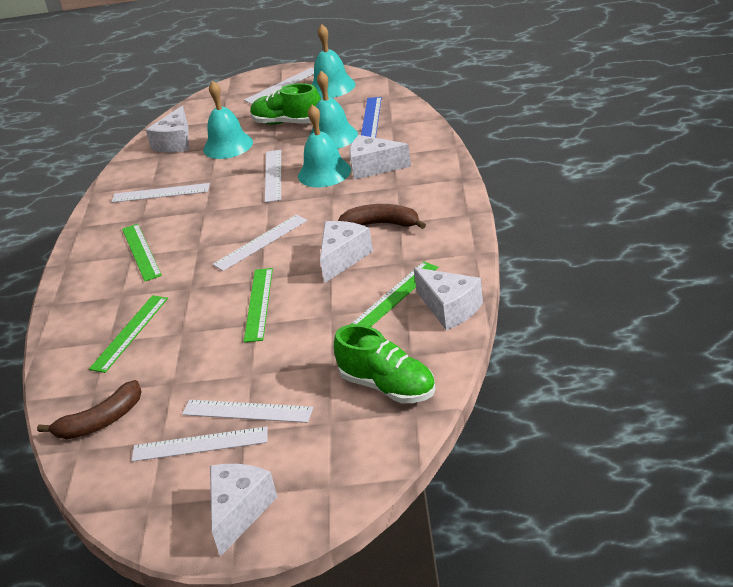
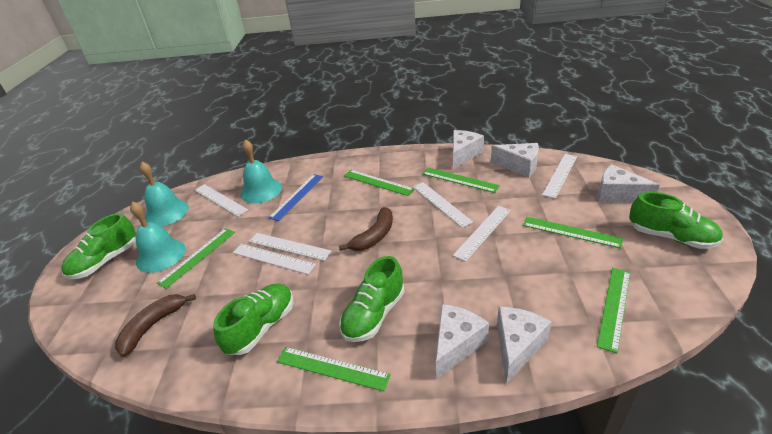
green ruler: 4 -> 6
green shoe: 2 -> 4
turquoise bell: 4 -> 3

